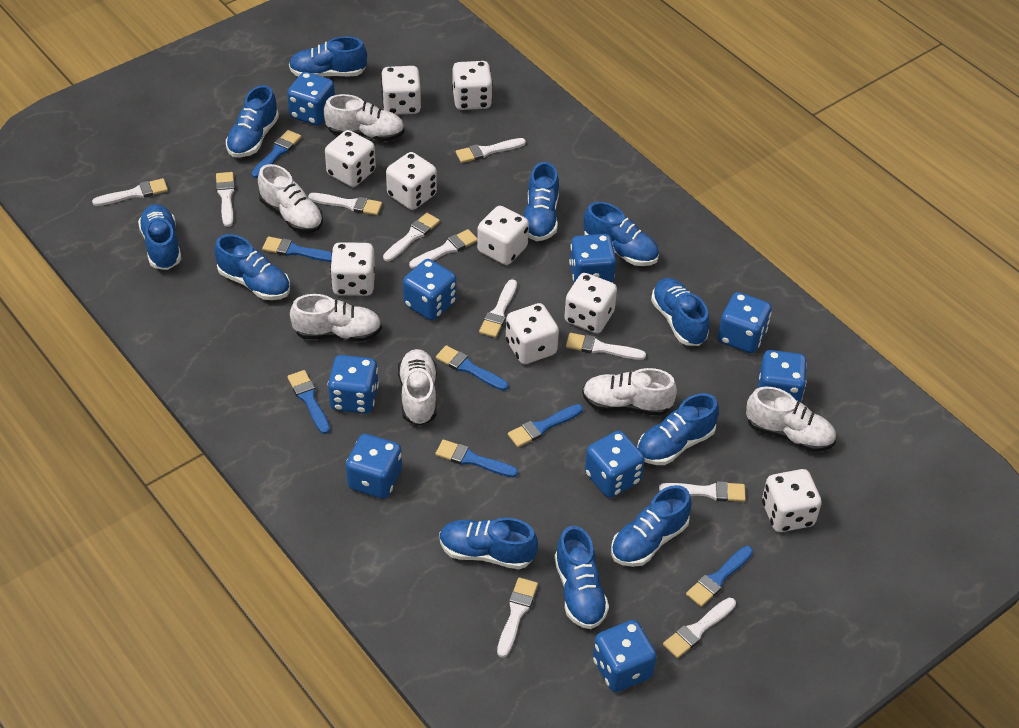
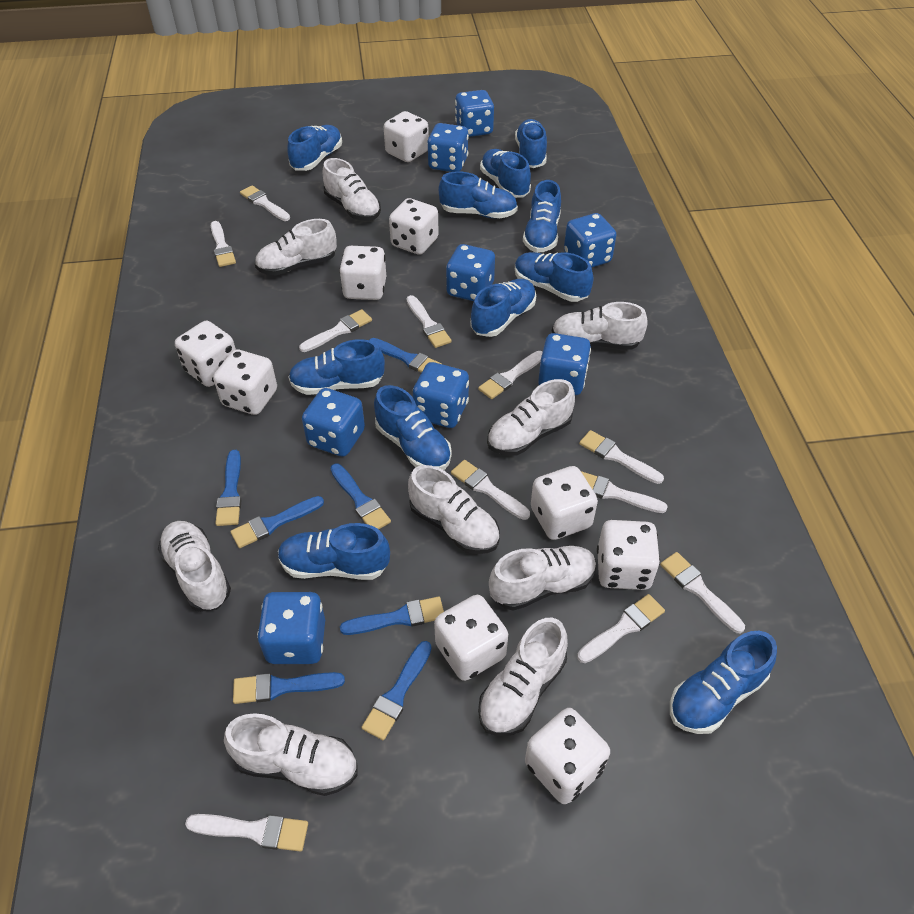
blue dice: 9 -> 8
white shoe: 6 -> 9

